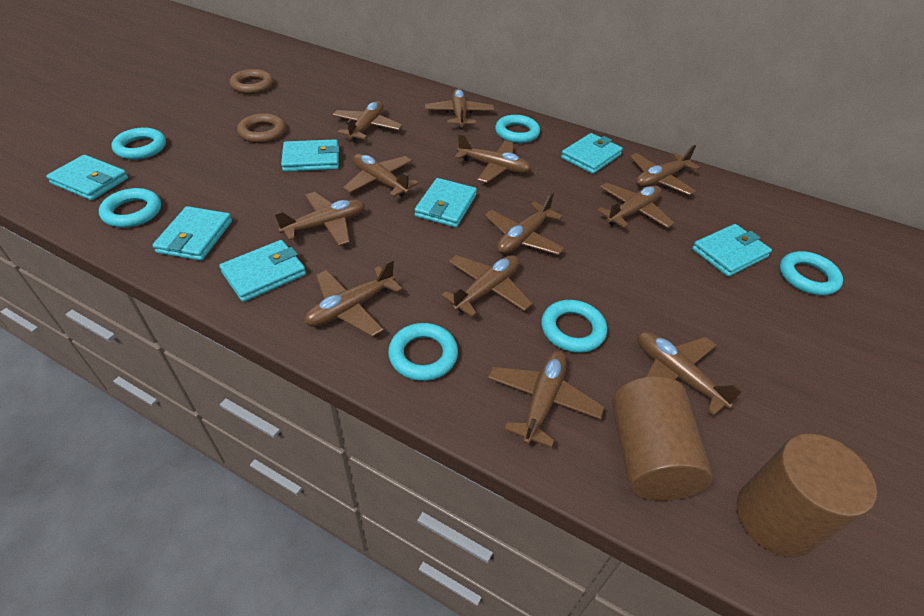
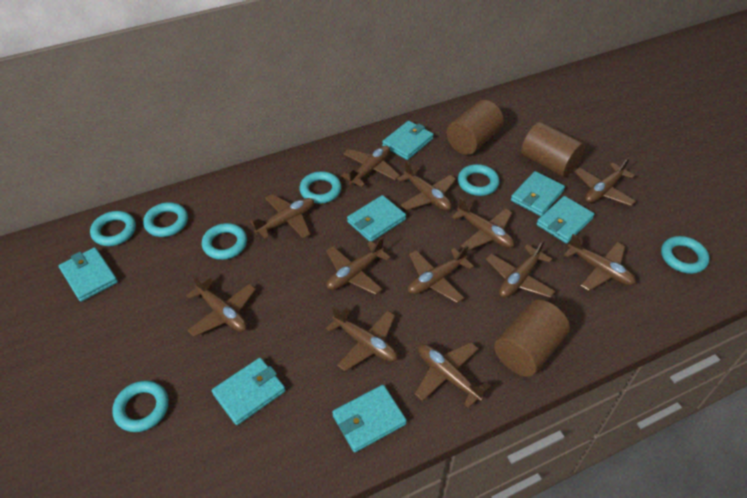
brown cylinder: 2 -> 3
brown ring: 2 -> 0
turquoise ring: 6 -> 7

